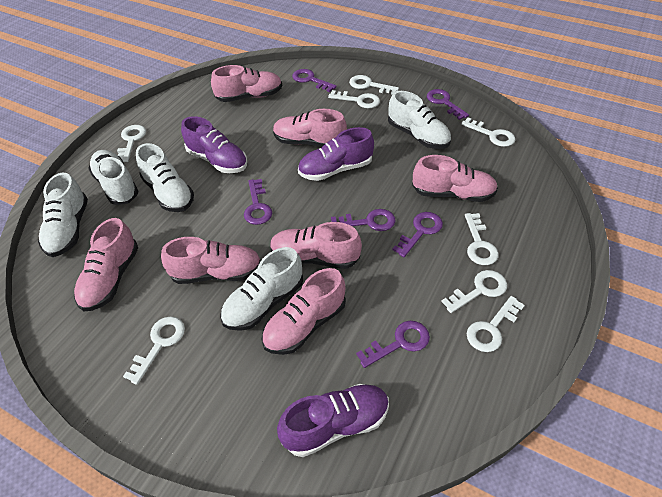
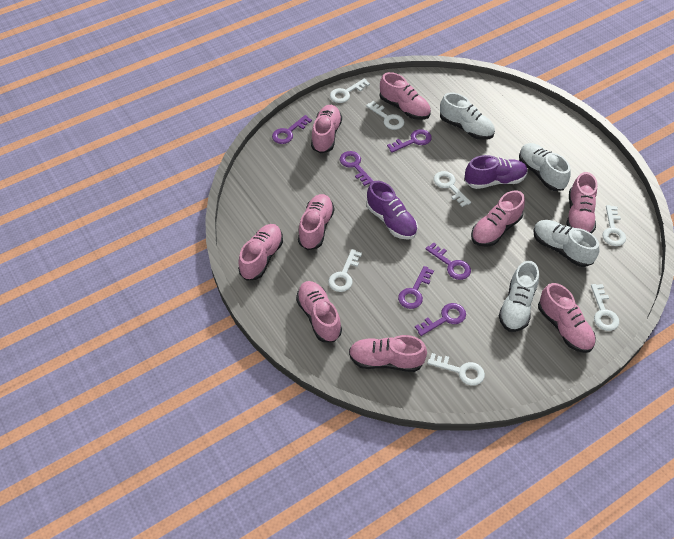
pink shoe: 7 -> 9
purple shoe: 3 -> 2
white key: 8 -> 7
white shoe: 5 -> 4

